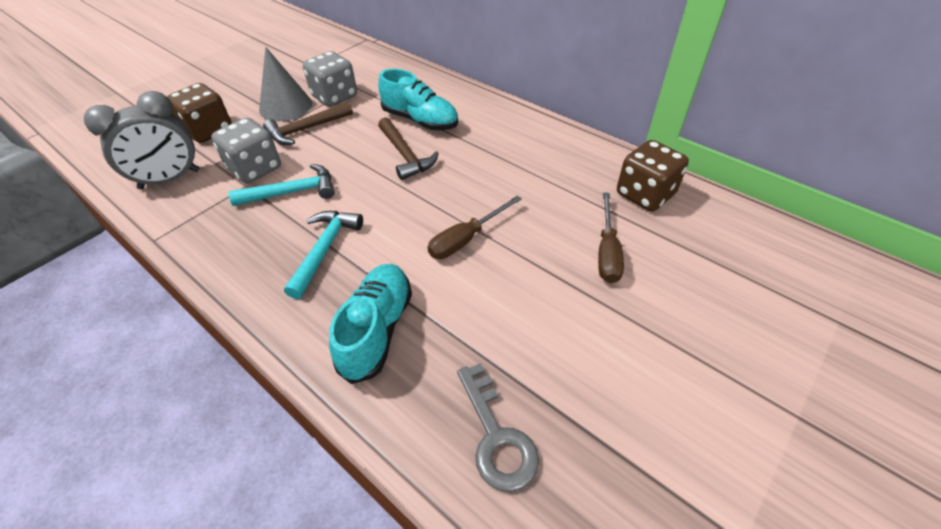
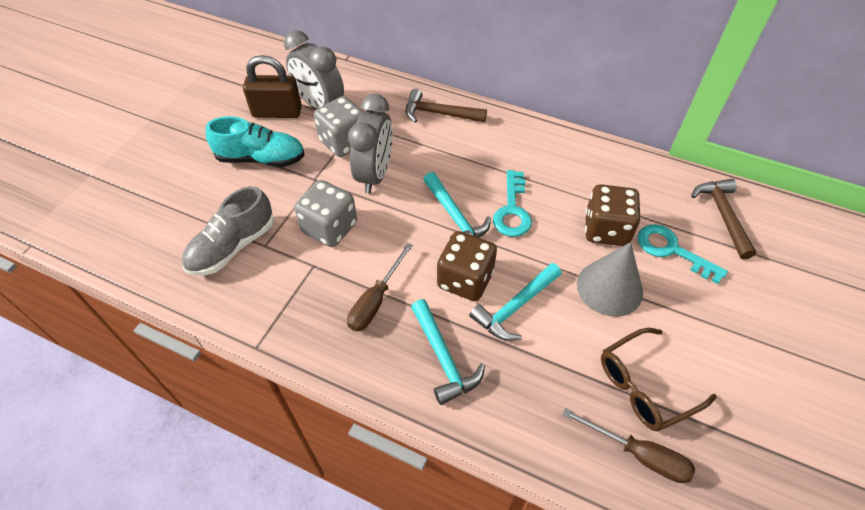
brown glasses: 0 -> 1
brown padlock: 0 -> 1
grey clock: 1 -> 2
grey key: 1 -> 0
grey shoe: 0 -> 1
turquoise hammer: 2 -> 3
turquoise key: 0 -> 2
turquoise shoe: 2 -> 1

